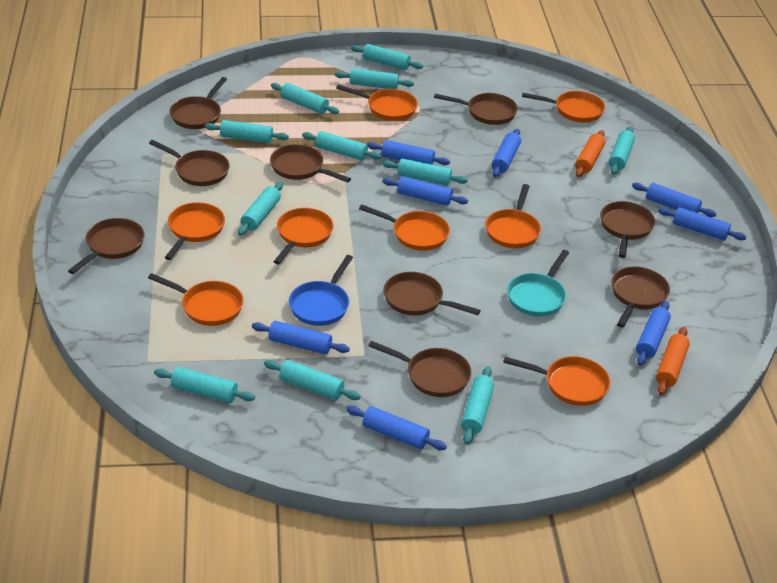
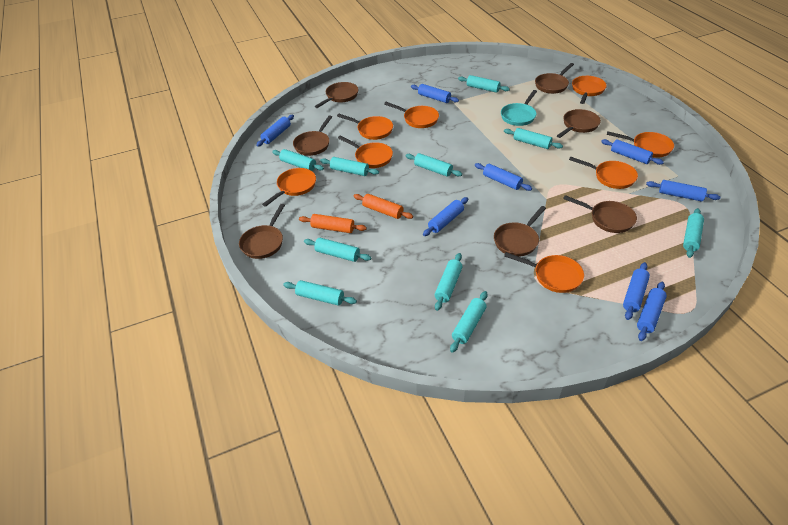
blue pan: 1 -> 0
brown pan: 9 -> 7
turquoise rolling pin: 11 -> 10

